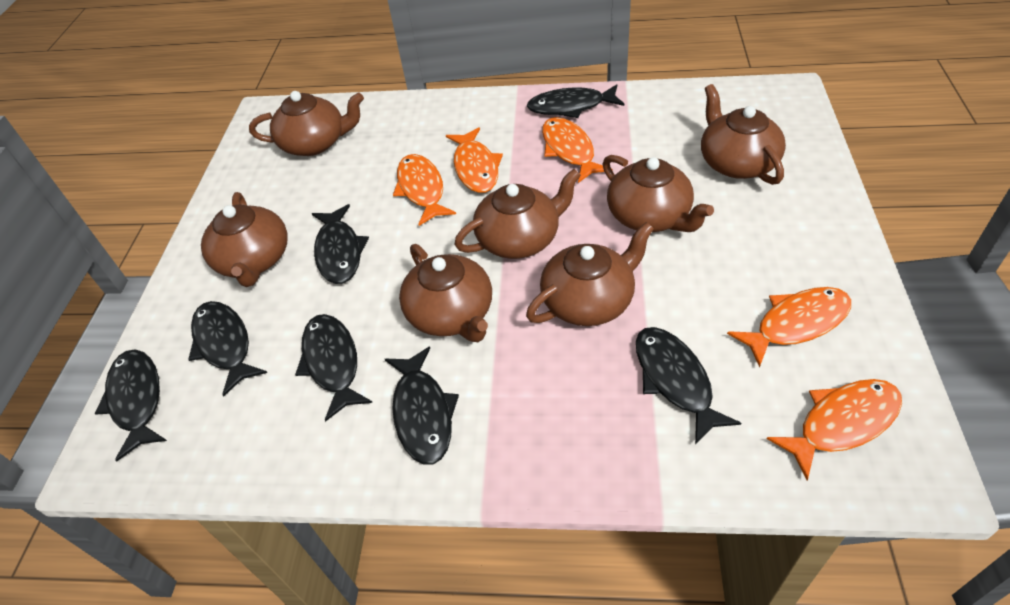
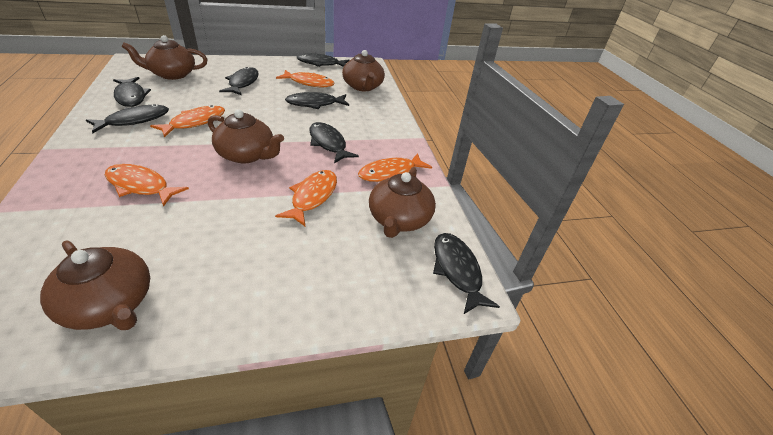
brown teapot: 7 -> 5

